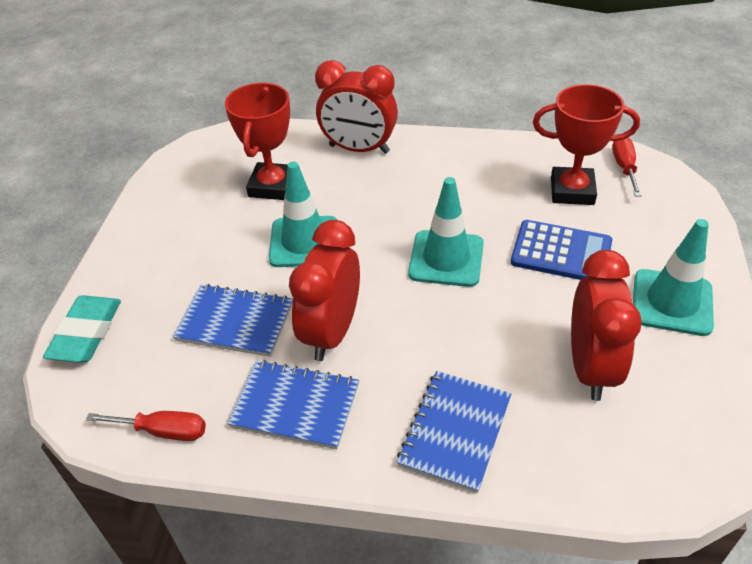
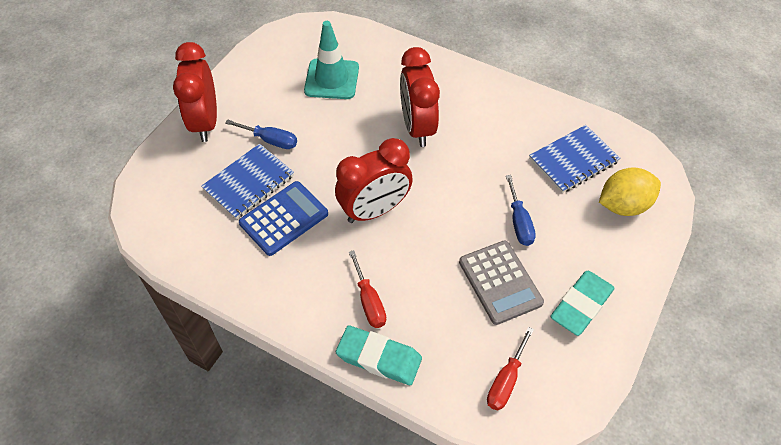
blue notebook: 3 -> 2
blue screwdriver: 0 -> 2
grey calculator: 0 -> 1
red trophy: 2 -> 0
turquoise eraser: 1 -> 2
turquoise traffic cone: 3 -> 1
yellow lemon: 0 -> 1

